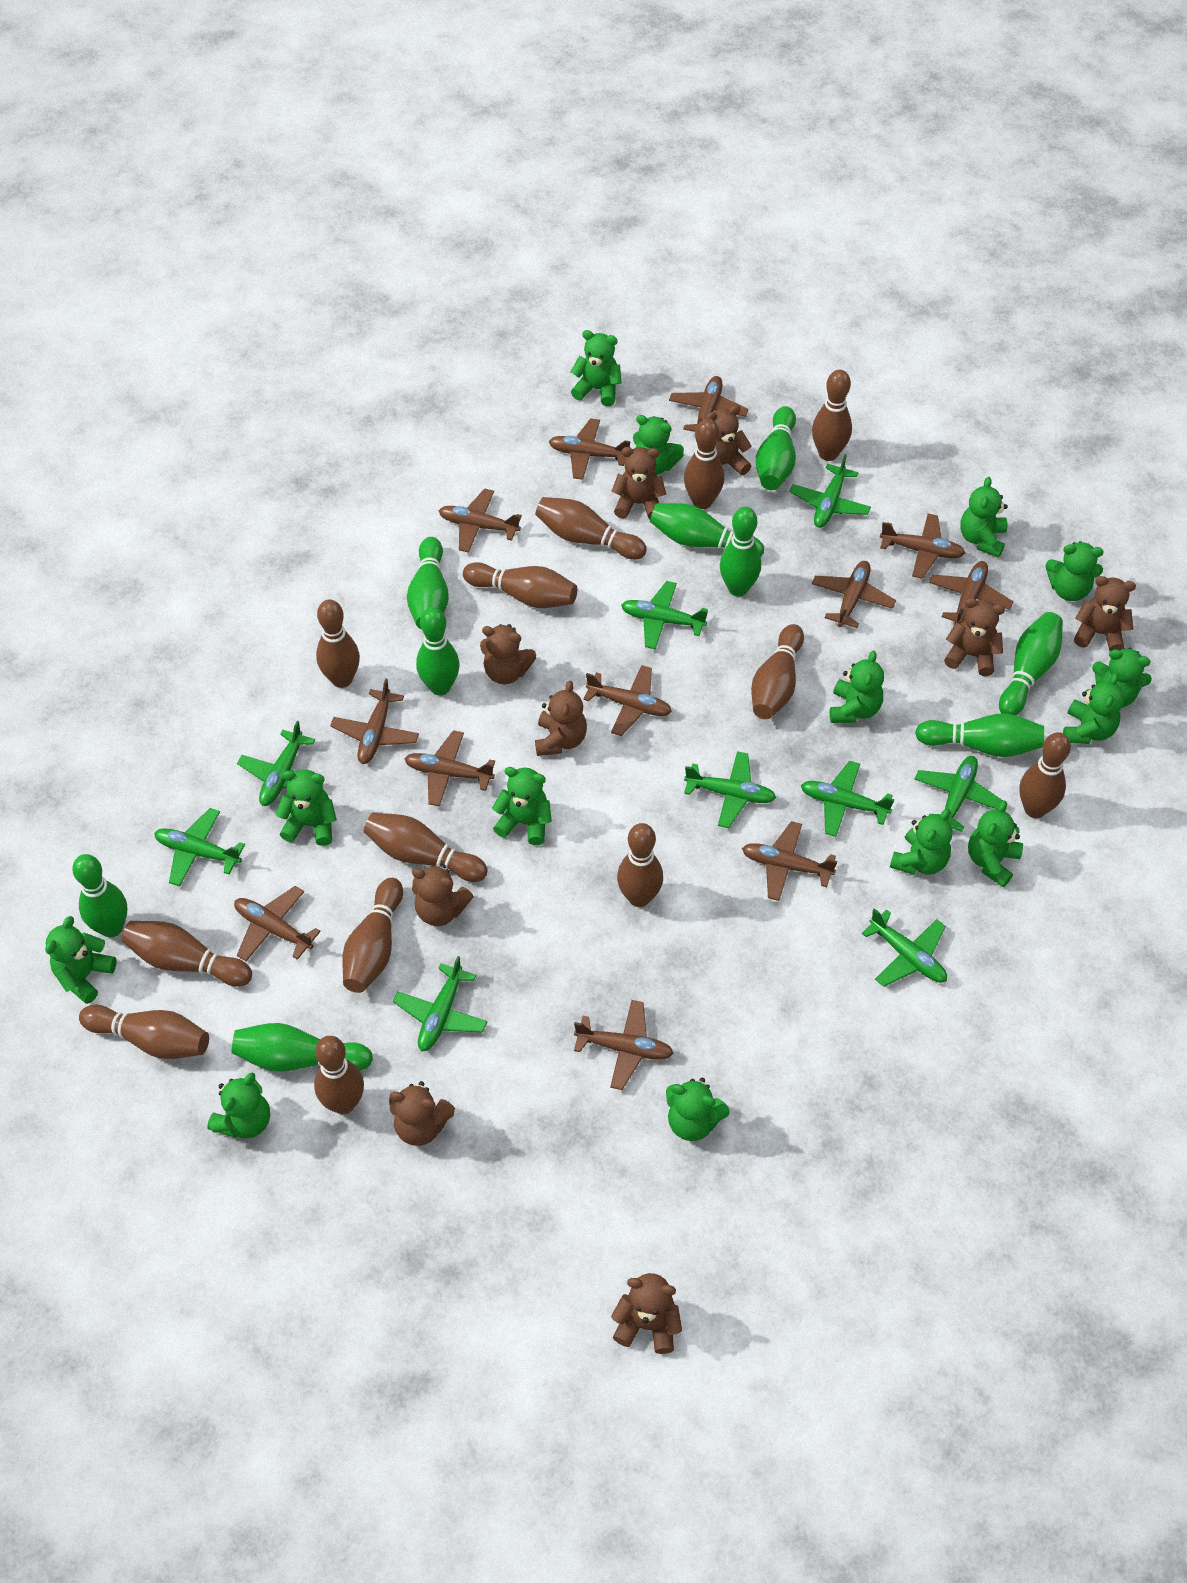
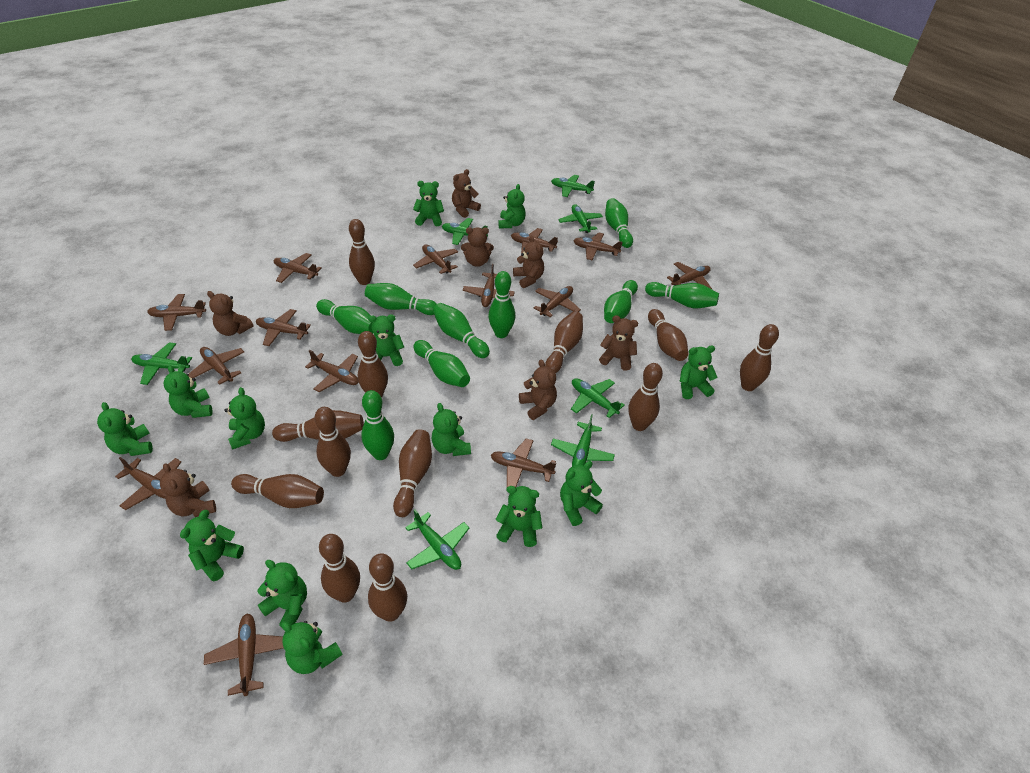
brown bowling pin: 13 -> 12
brown plane: 12 -> 14
brown teddy bear: 9 -> 7
green plane: 9 -> 7
green teddy bear: 14 -> 13

